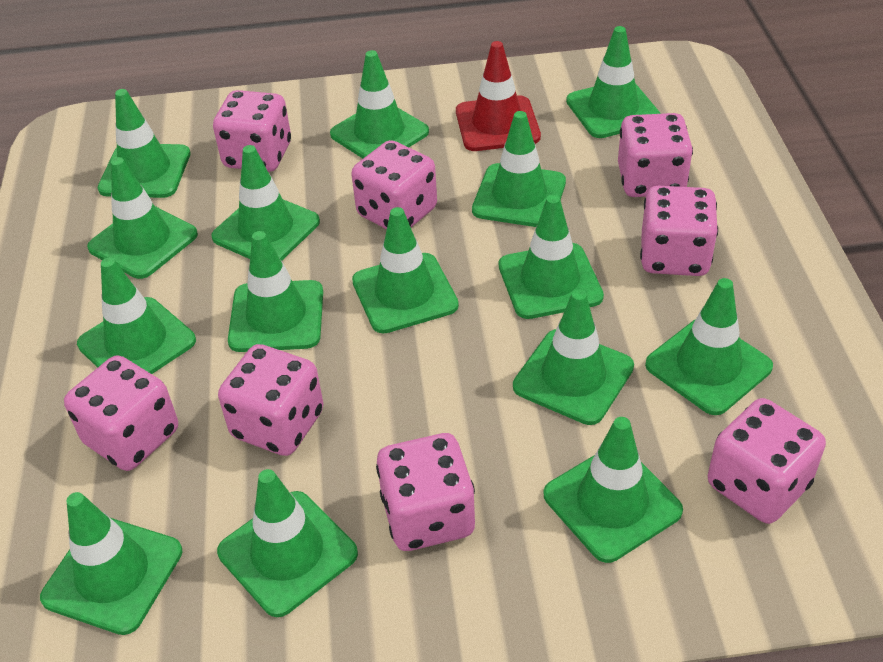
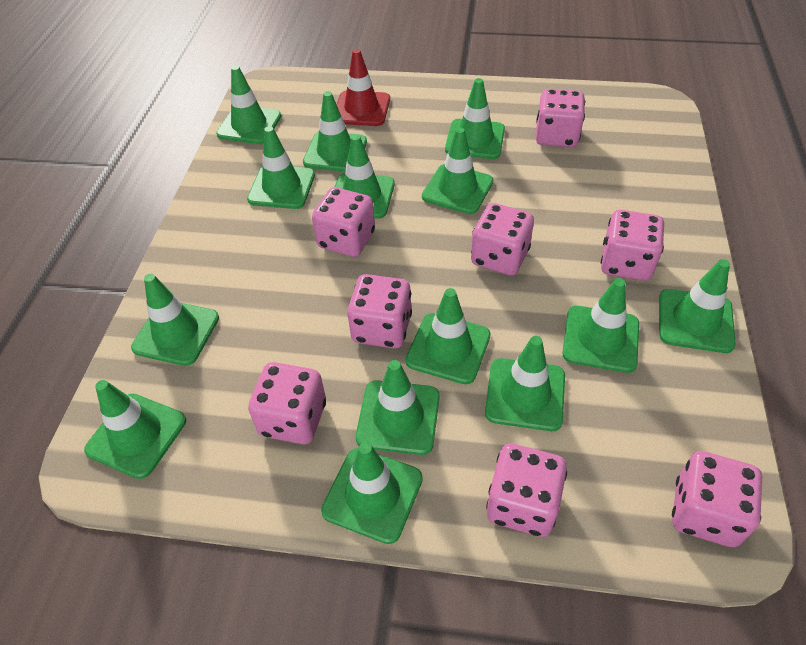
green traffic cone: 15 -> 14

